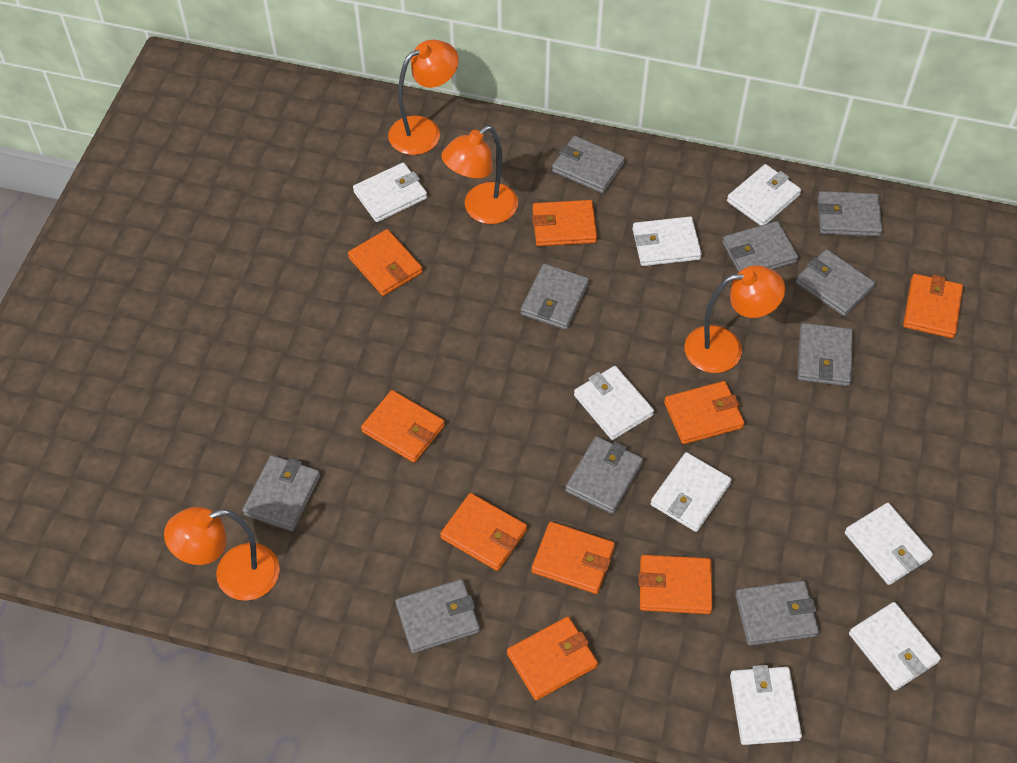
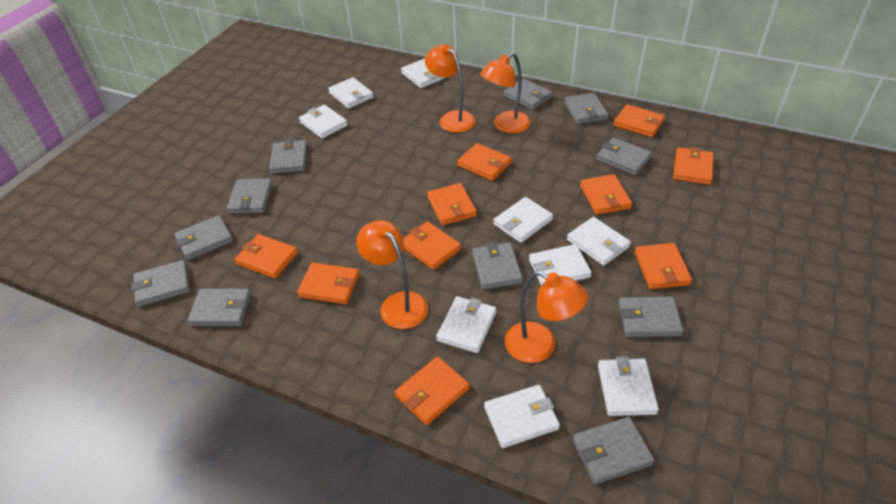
grey wallet: 10 -> 11
orange wallet: 9 -> 10
white wallet: 8 -> 9

